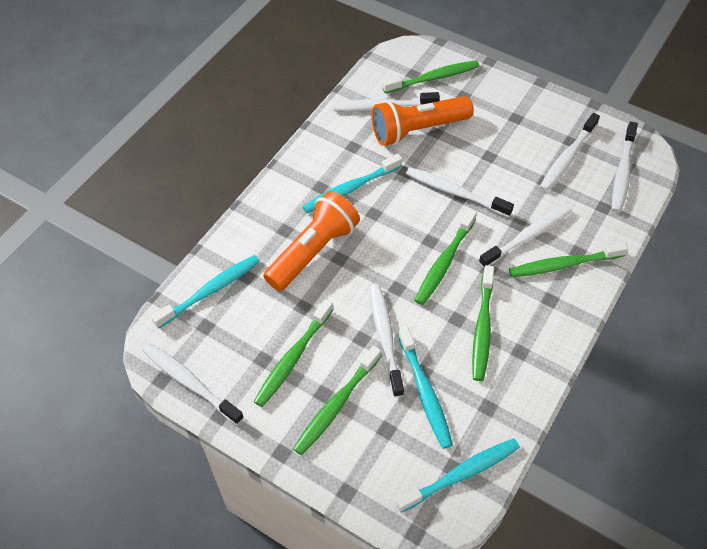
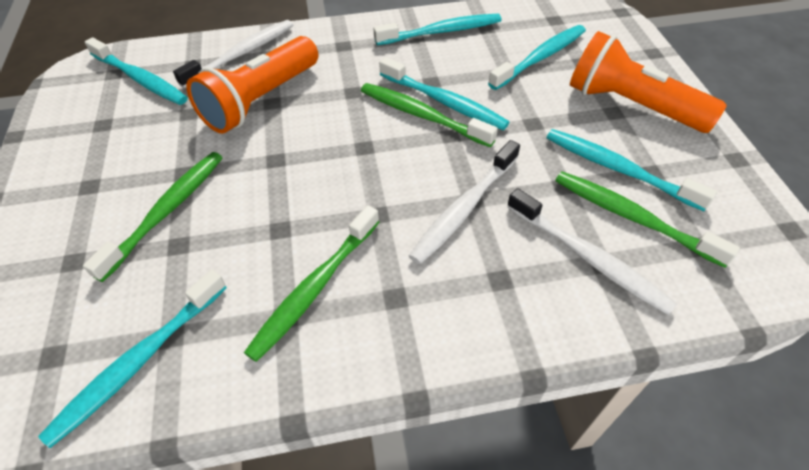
green toothbrush: 6 -> 4
turquoise toothbrush: 4 -> 6
white toothbrush: 7 -> 3

